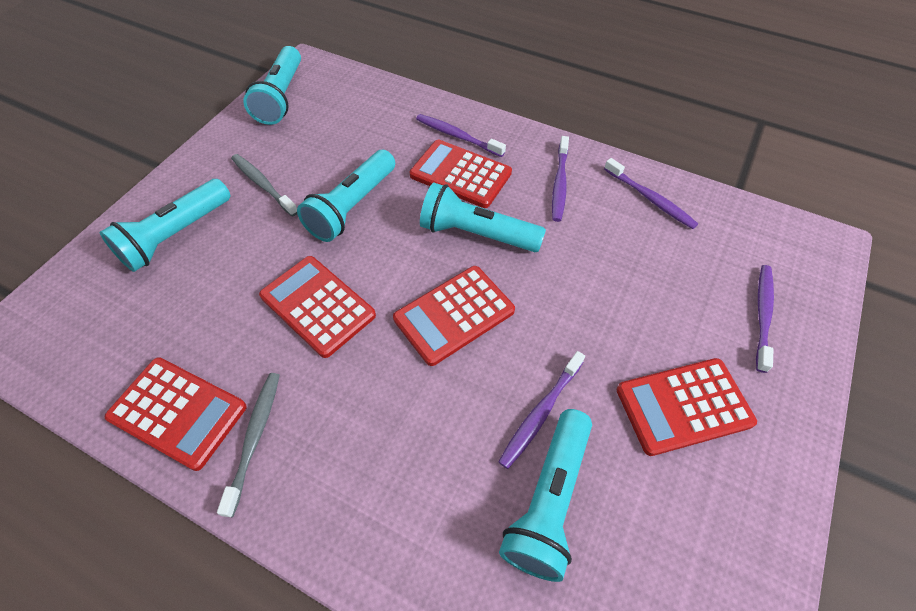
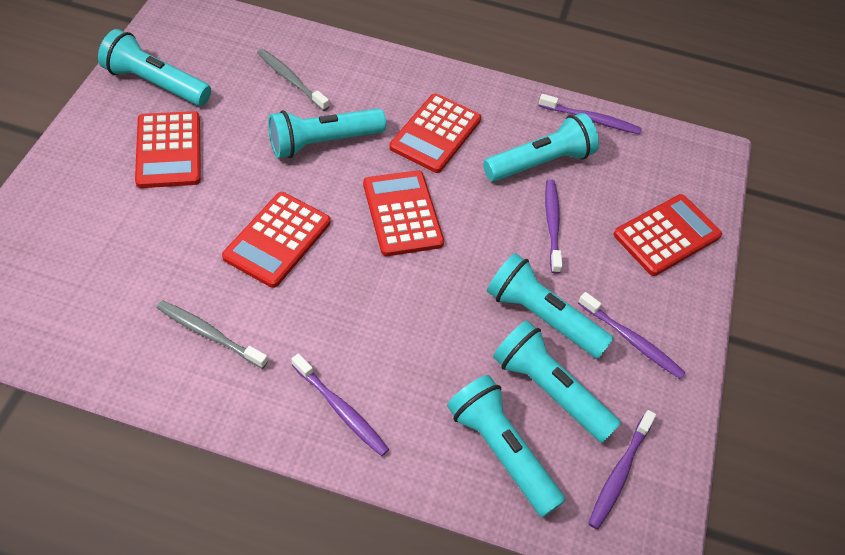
turquoise flashlight: 5 -> 6

